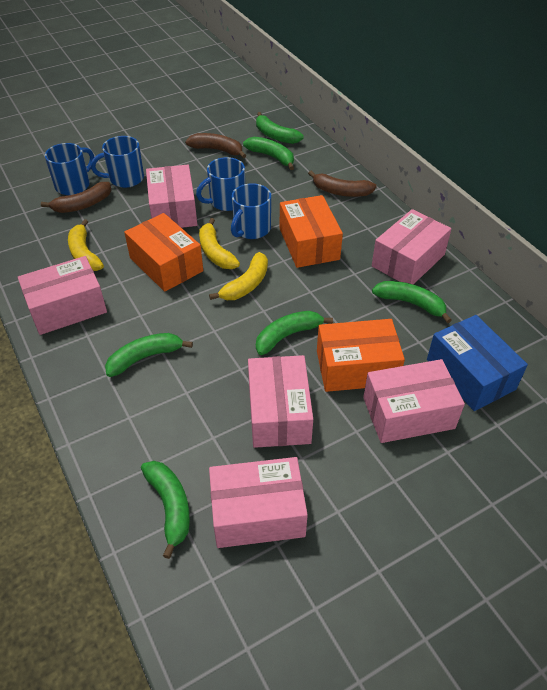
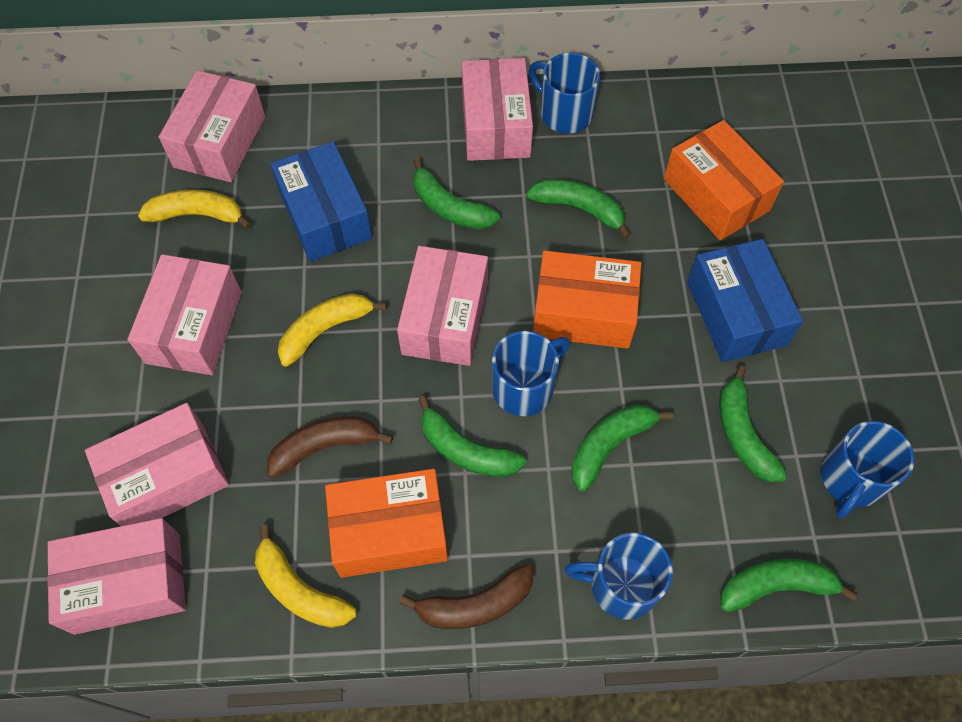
blue box: 1 -> 2
brown banana: 3 -> 2

